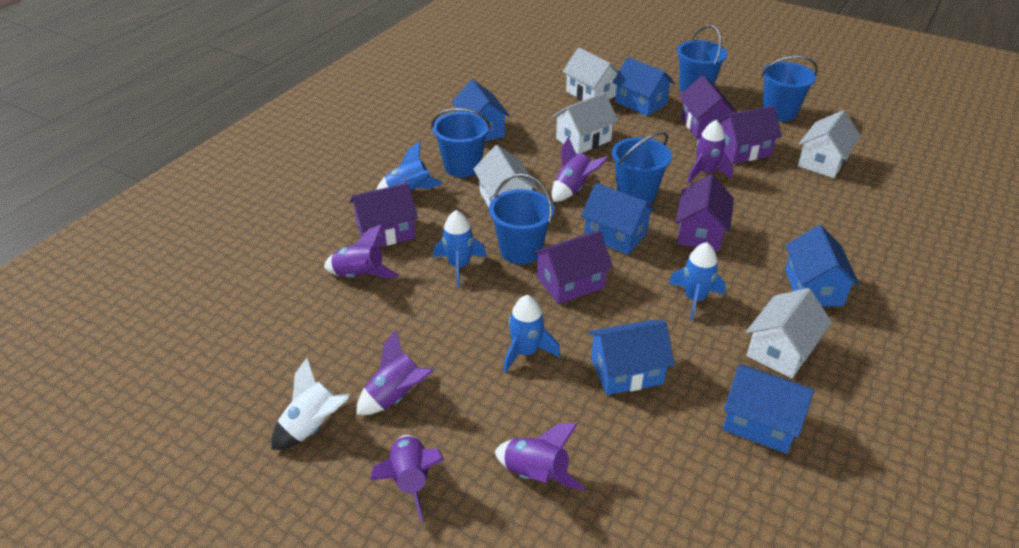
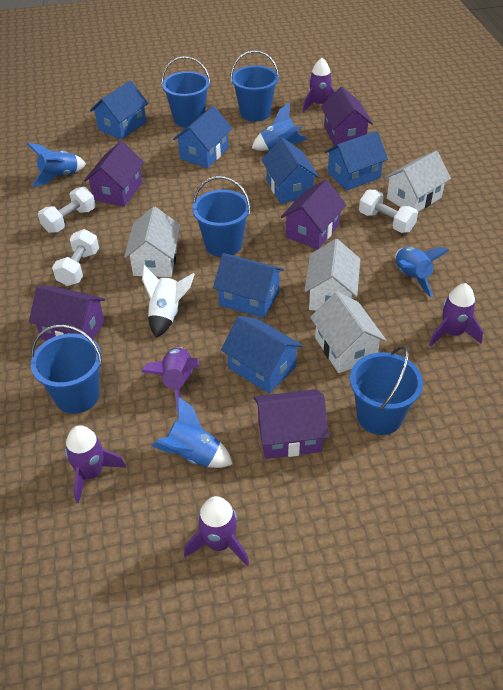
purple rocket: 6 -> 5
white dumbbell: 0 -> 3
white house: 5 -> 4

